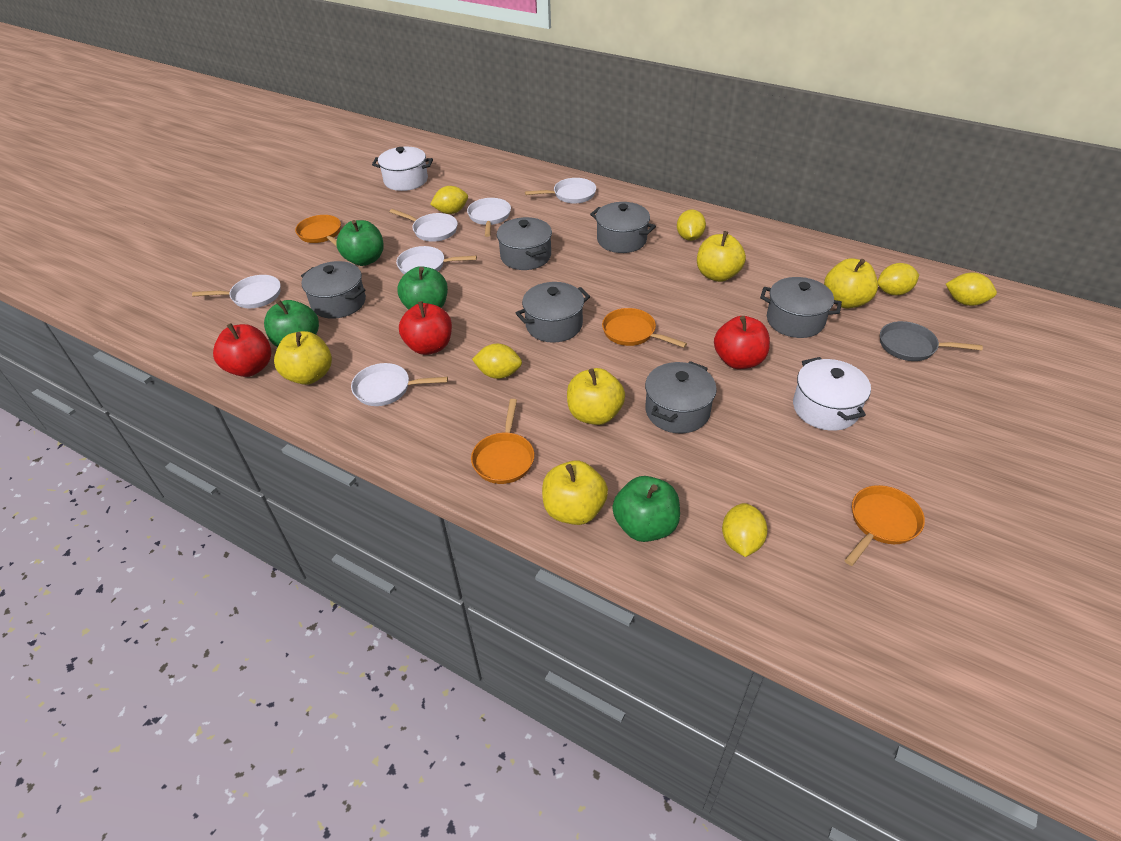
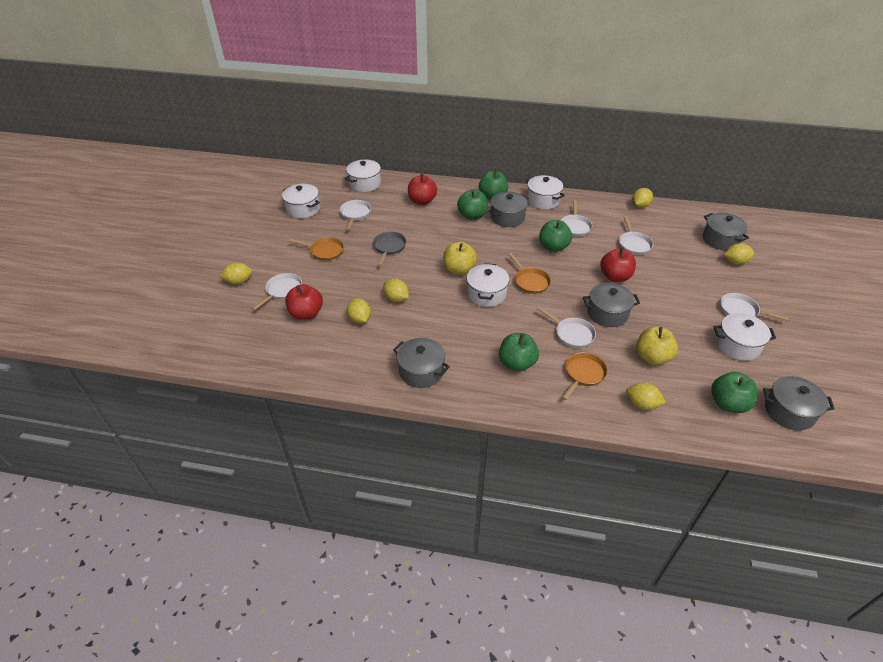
green apple: 4 -> 5
grey pot: 6 -> 5
orange pan: 4 -> 3
white pot: 2 -> 5
yellow apple: 5 -> 2

